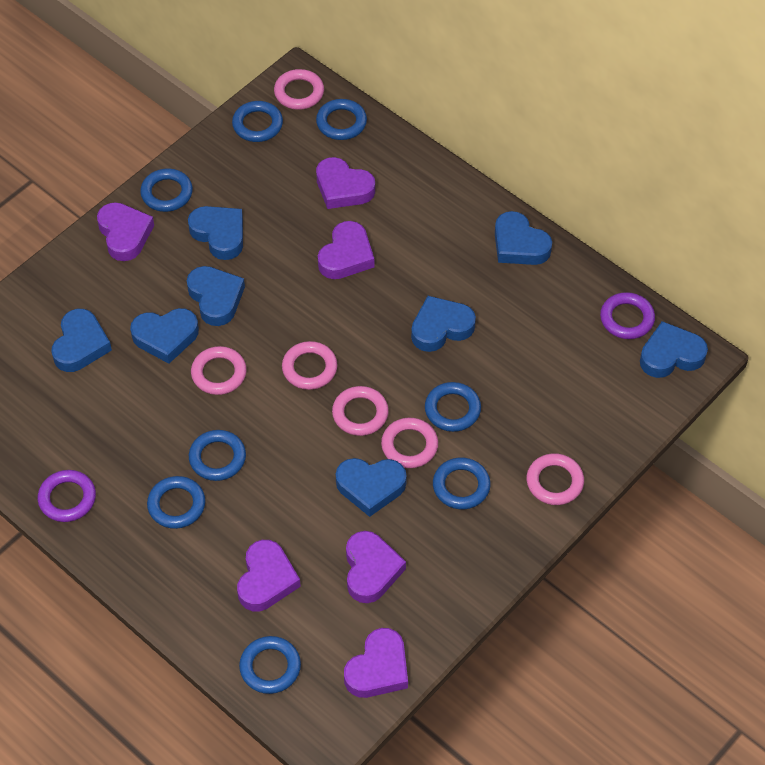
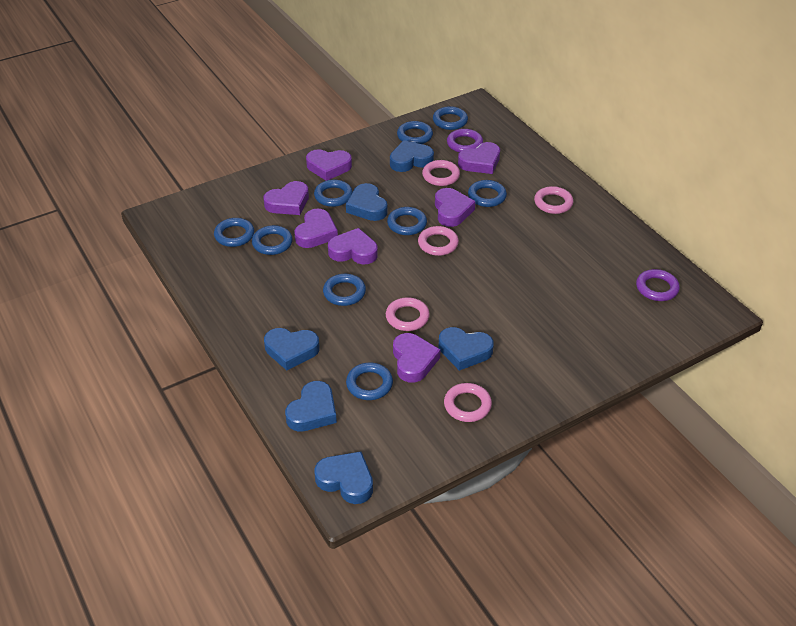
blue heart: 8 -> 6
blue ring: 8 -> 9
pink ring: 6 -> 5
purple heart: 6 -> 7

